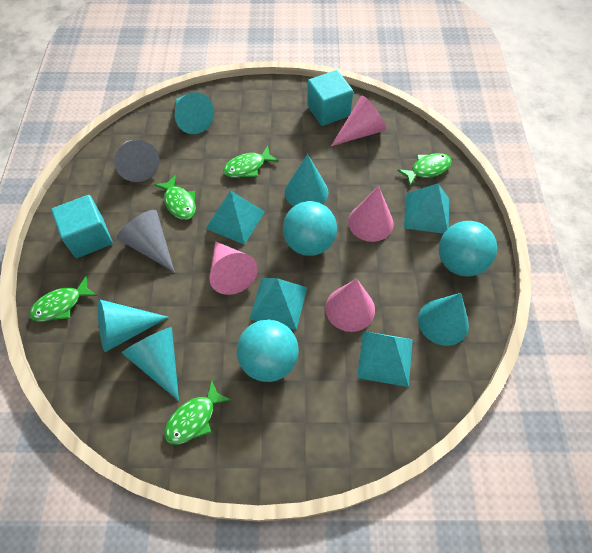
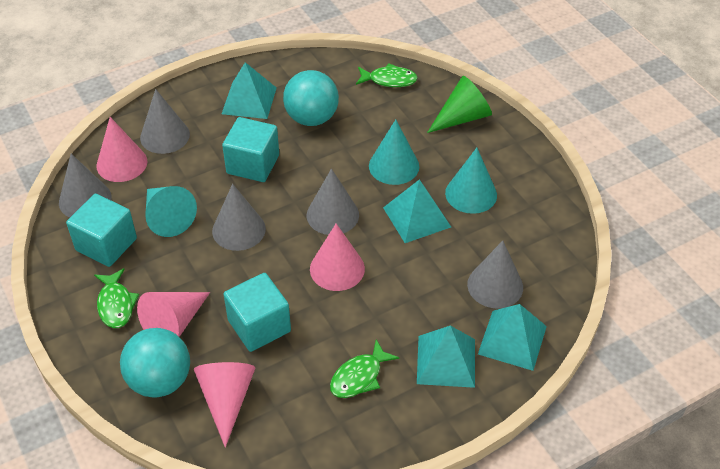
green cone: 0 -> 1
green fish: 5 -> 3
grey cone: 2 -> 5
turquoise ball: 3 -> 2
turquoise cone: 5 -> 3
turquoise cube: 2 -> 3

